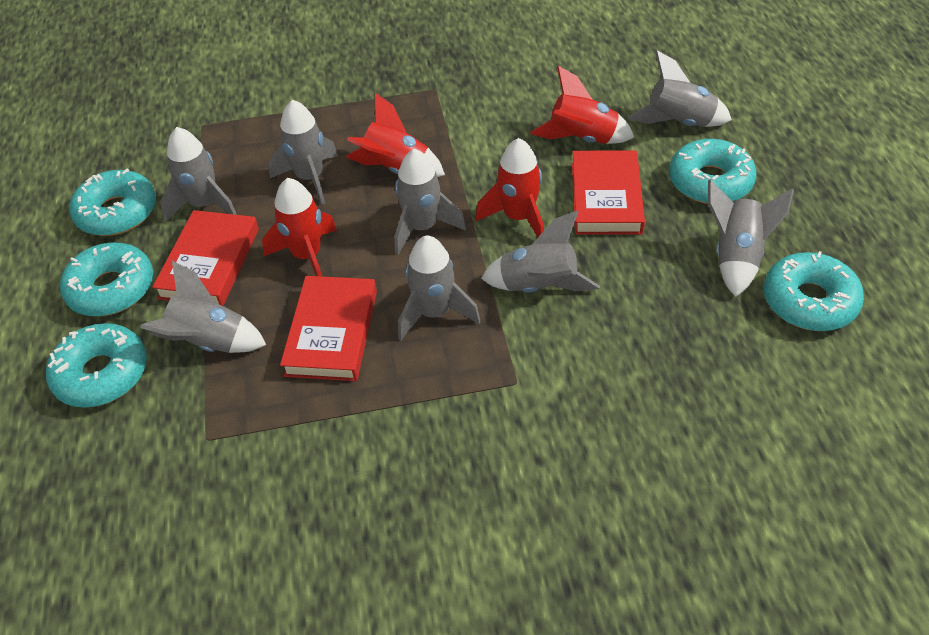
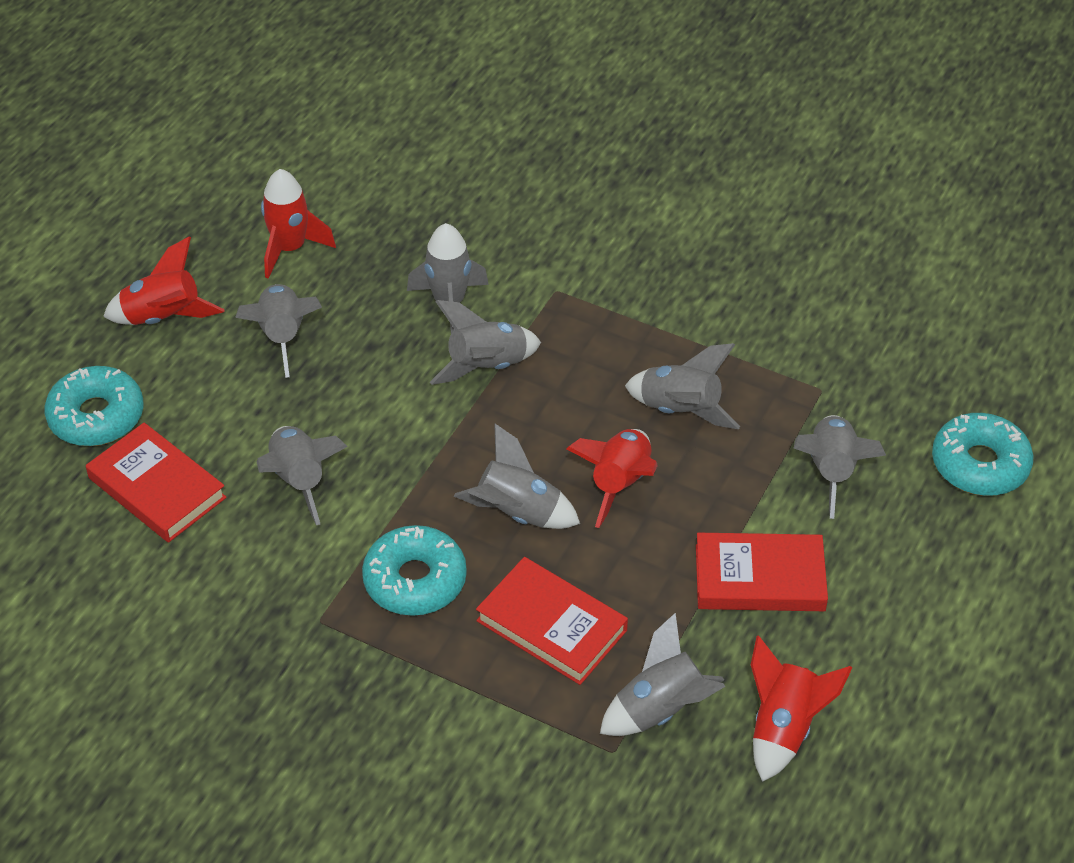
turquoise donut: 5 -> 3

